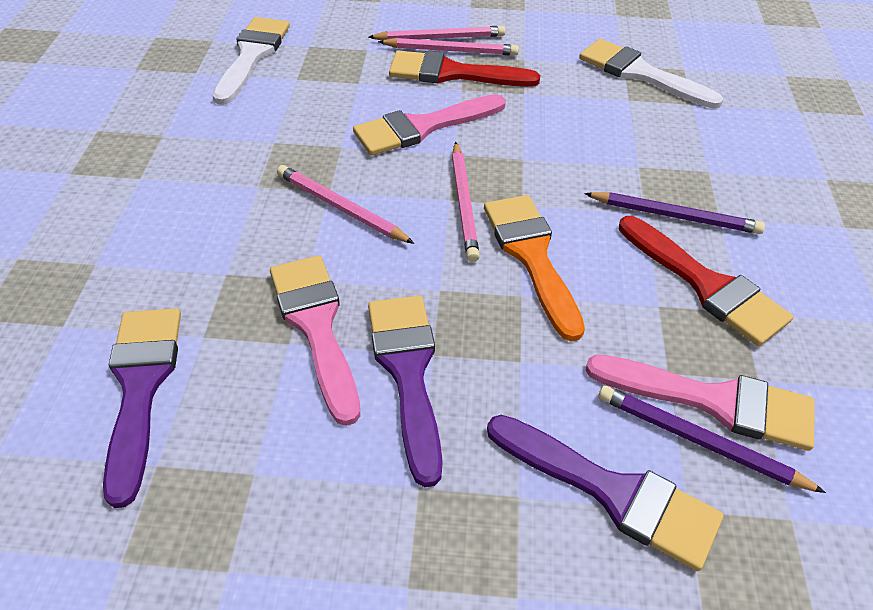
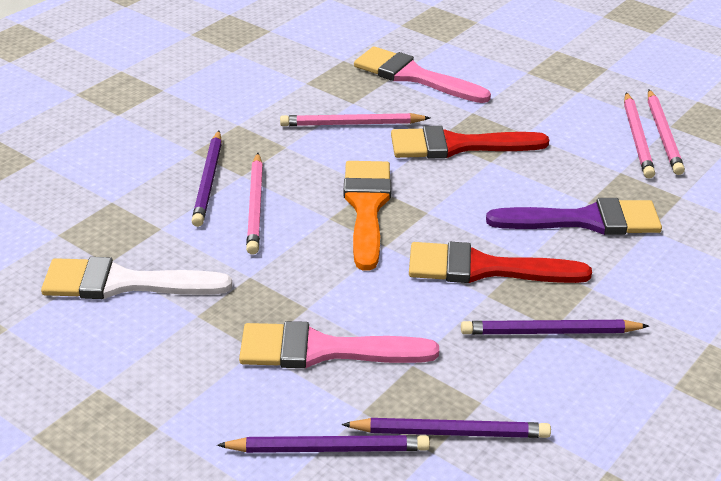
pink brush: 3 -> 2
purple brush: 3 -> 1
purple pencil: 2 -> 4
white brush: 2 -> 1

